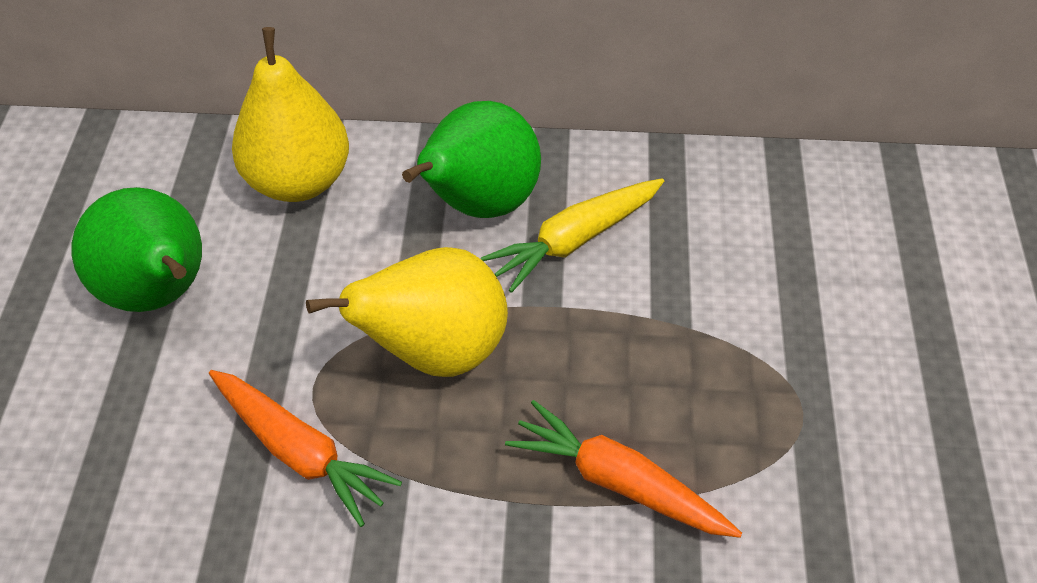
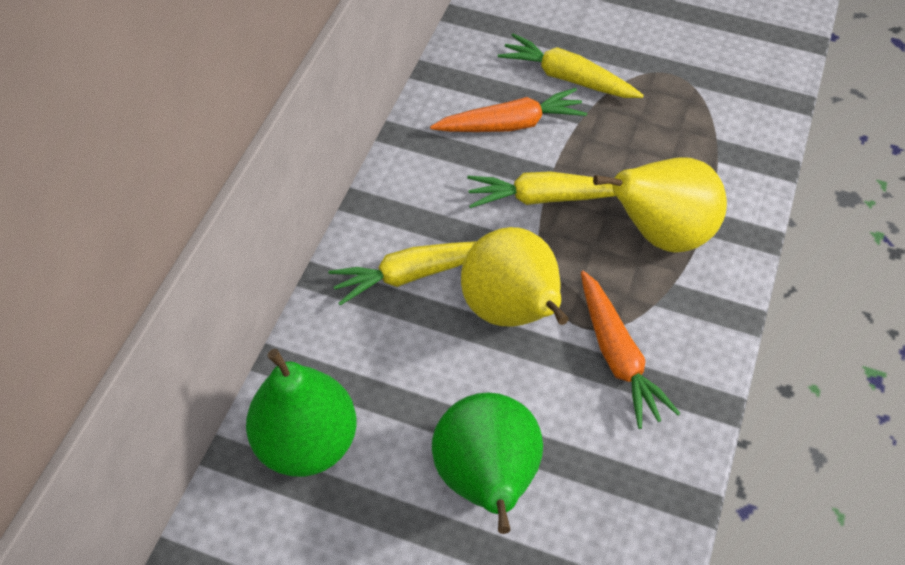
yellow carrot: 1 -> 3

